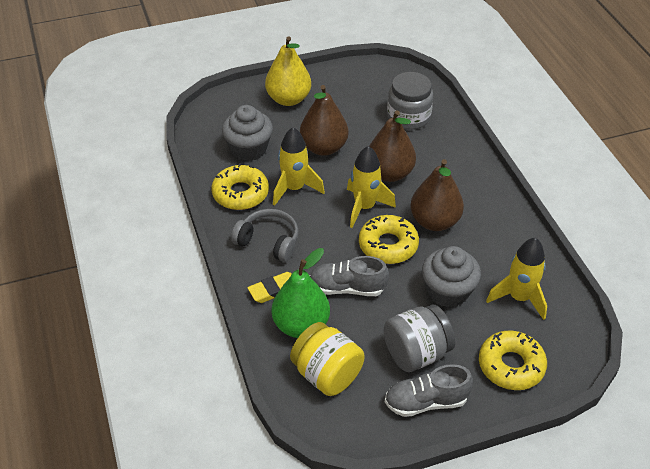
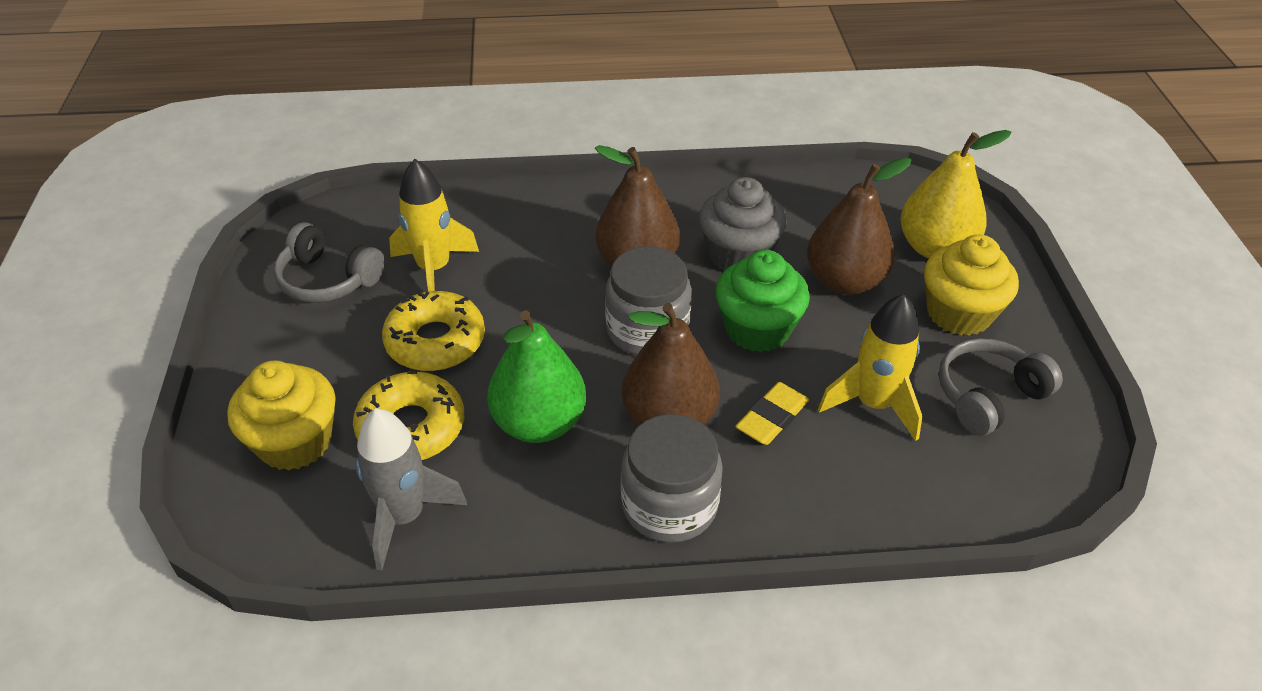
green cupcake: 0 -> 1
grey cupcake: 2 -> 1
grey headphones: 1 -> 2
grey rocket: 0 -> 1
grey shoe: 2 -> 0
yellow cupcake: 0 -> 2
yellow donut: 3 -> 2
yellow jar: 1 -> 0
yellow rocket: 3 -> 2

